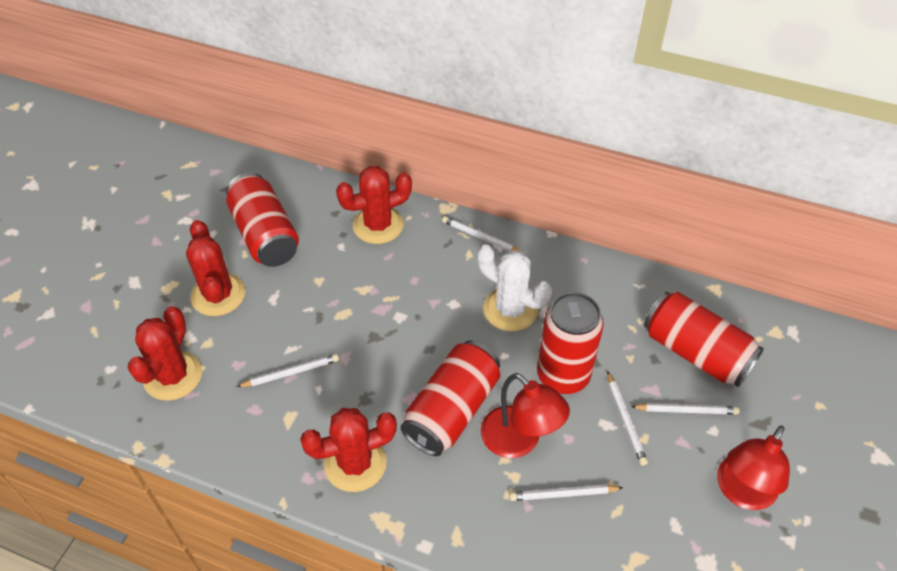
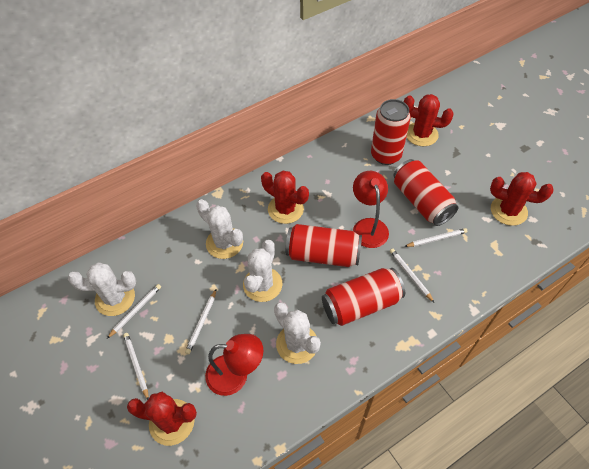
white cactus: 1 -> 4

